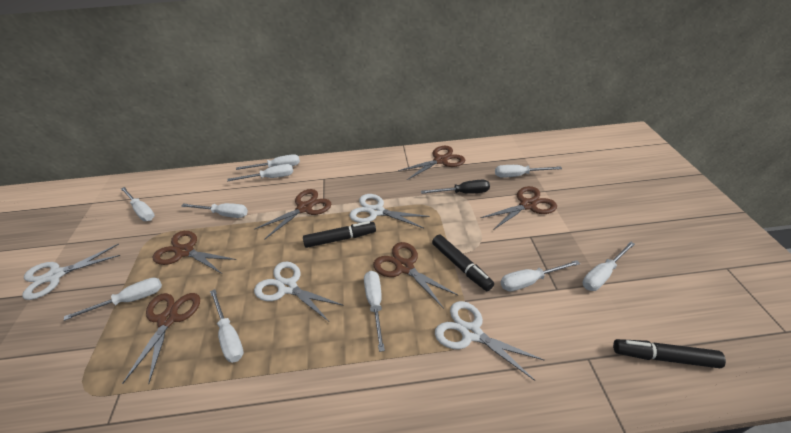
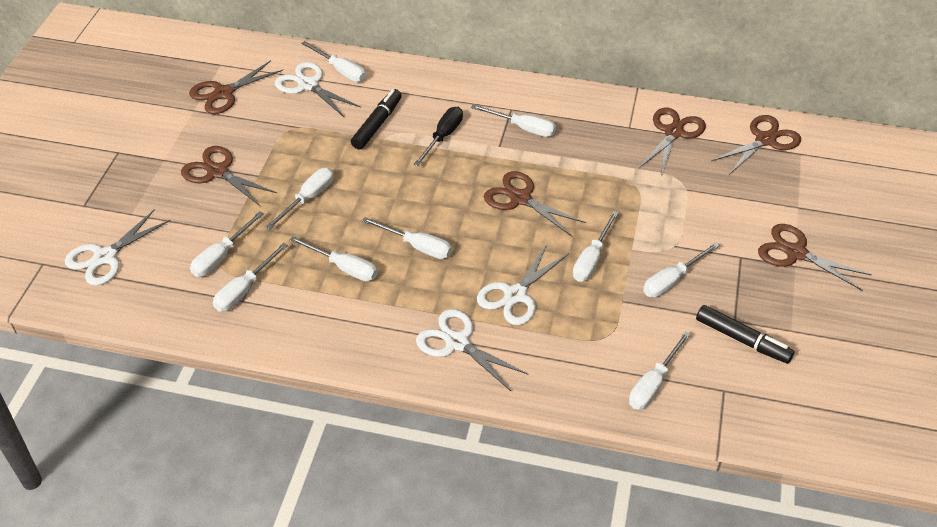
black marker: 3 -> 2

